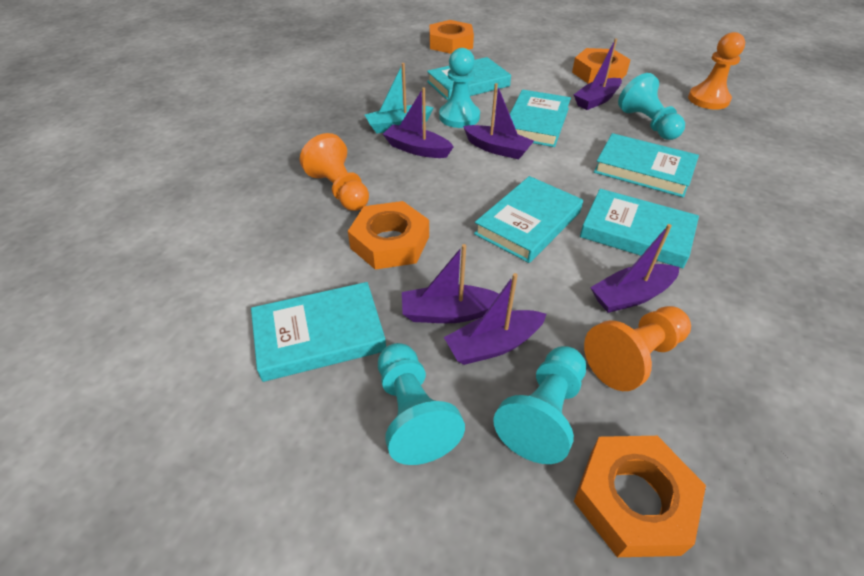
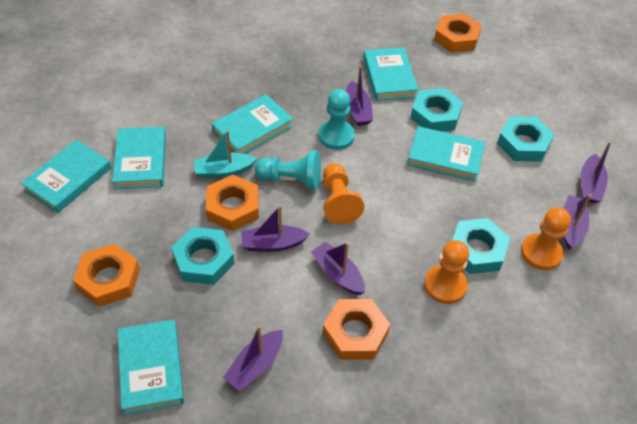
turquoise nut: 0 -> 4
turquoise pawn: 4 -> 2

